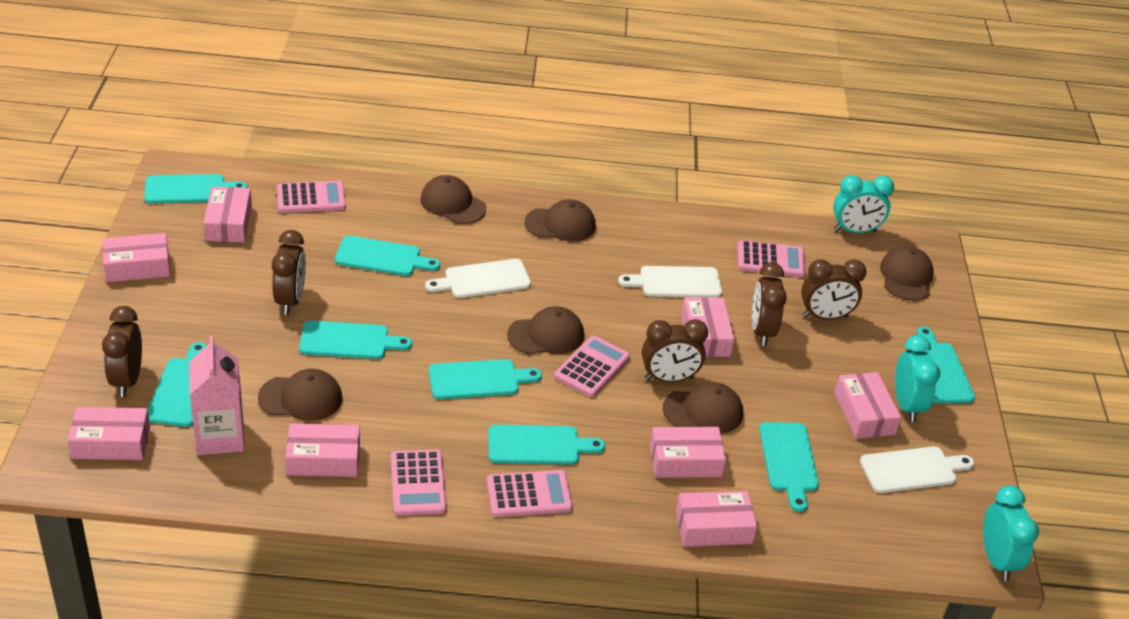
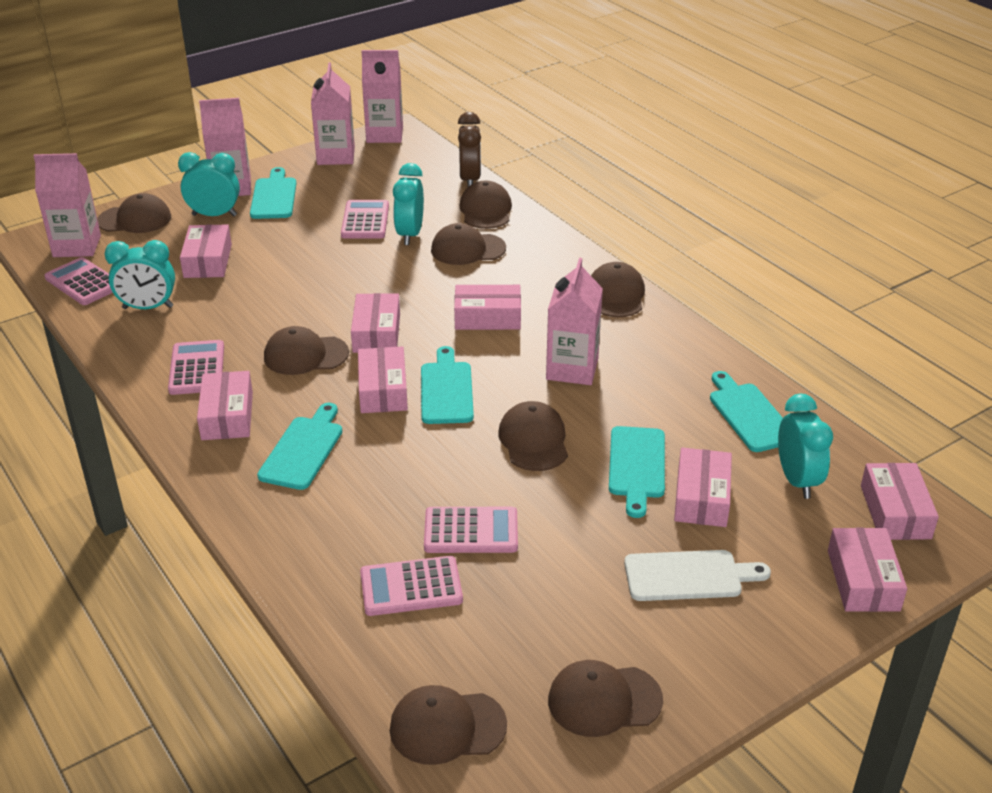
brown cap: 6 -> 8
brown clock: 5 -> 1
pink carton: 1 -> 5
turquoise clock: 3 -> 4
turquoise cutting board: 8 -> 5
white cutting board: 3 -> 1

